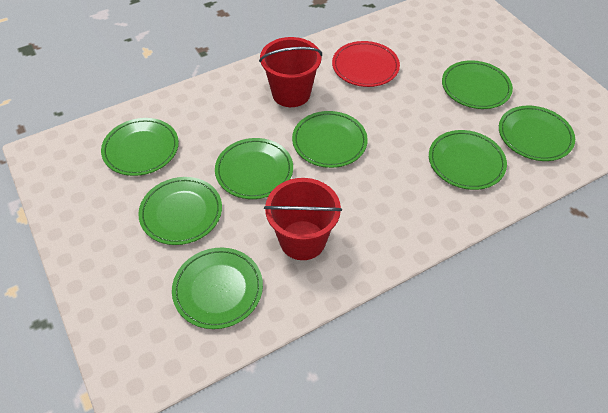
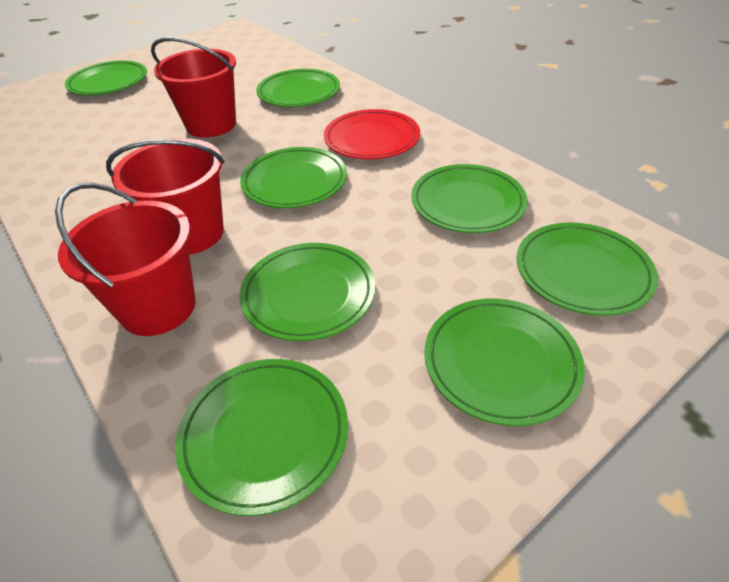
red bucket: 2 -> 3

